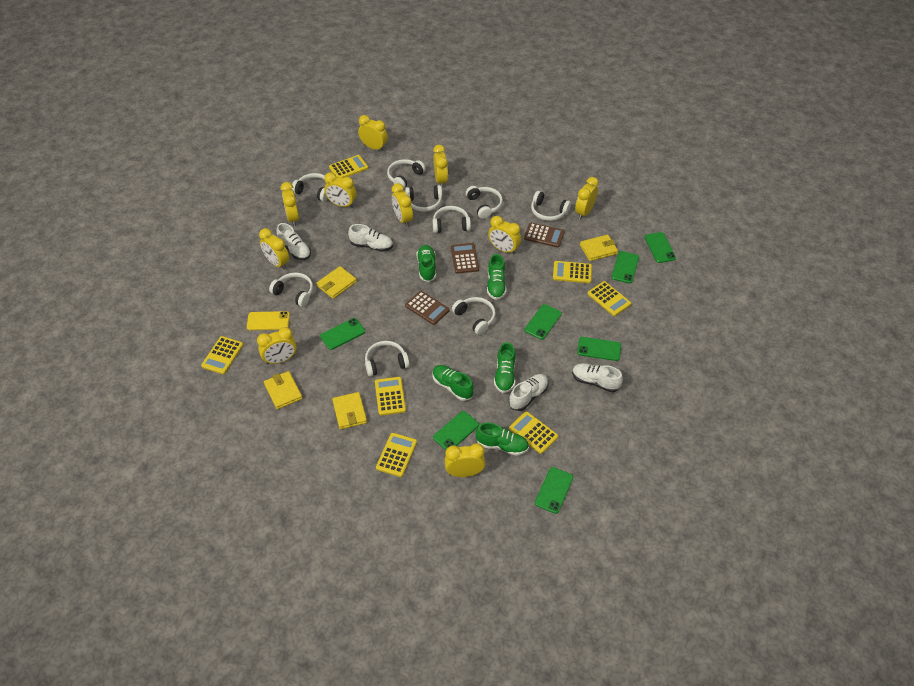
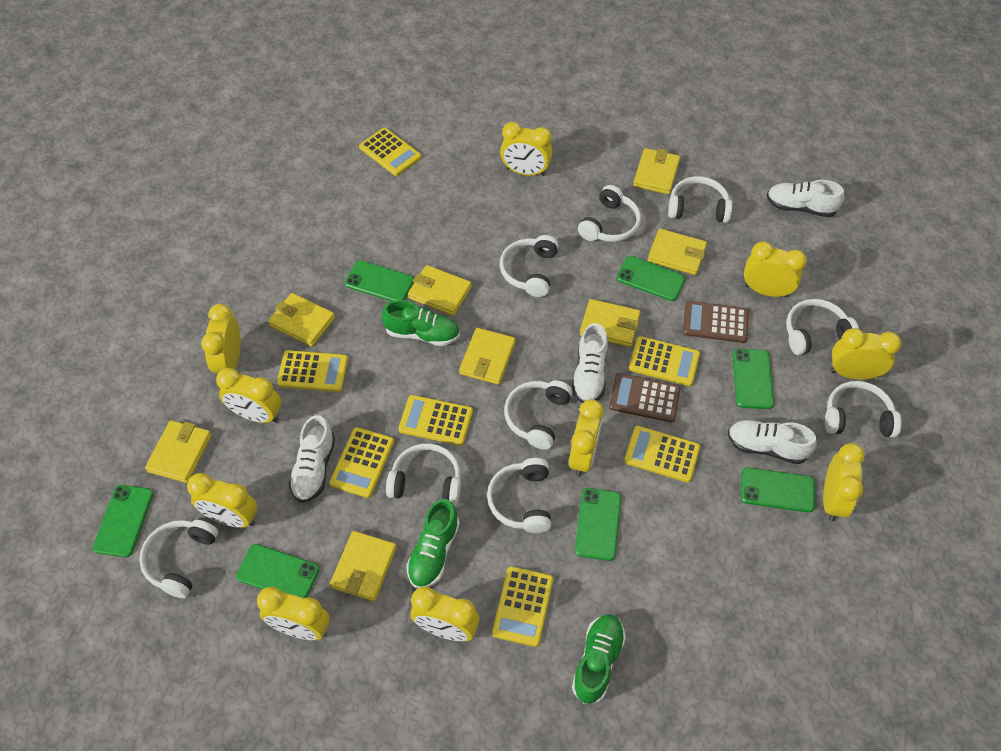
brown calculator: 3 -> 2
green shoe: 5 -> 3
yellow phone: 1 -> 0
yellow wallet: 4 -> 8

